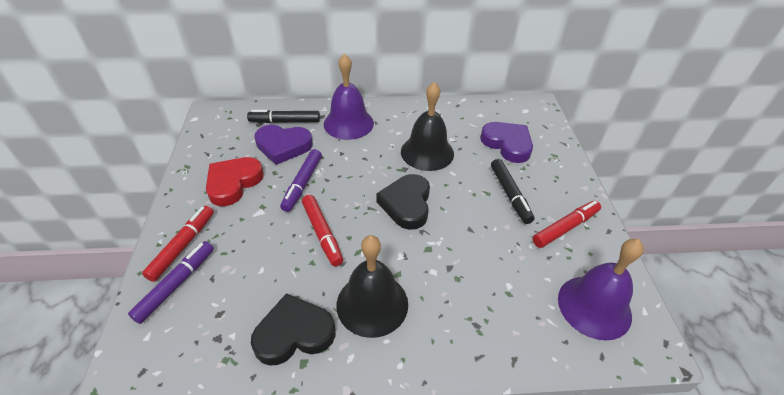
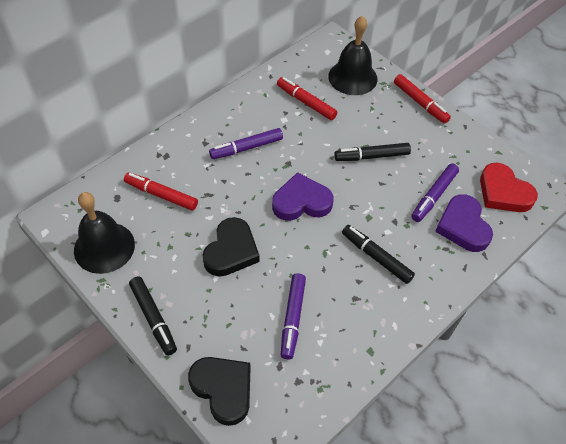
black marker: 2 -> 3
purple bell: 2 -> 0
purple marker: 2 -> 3

